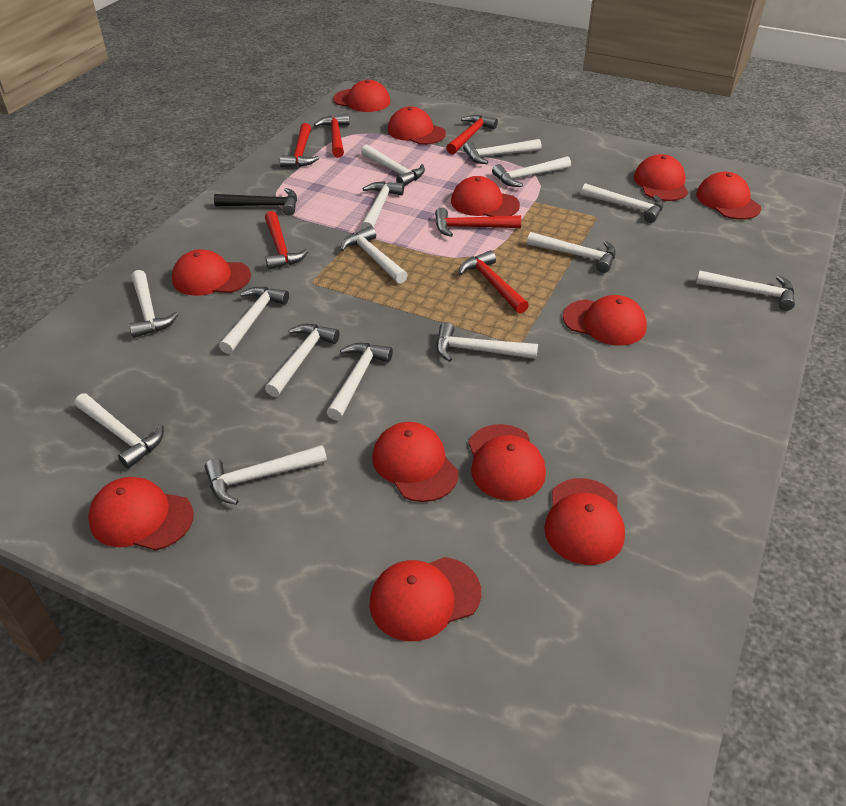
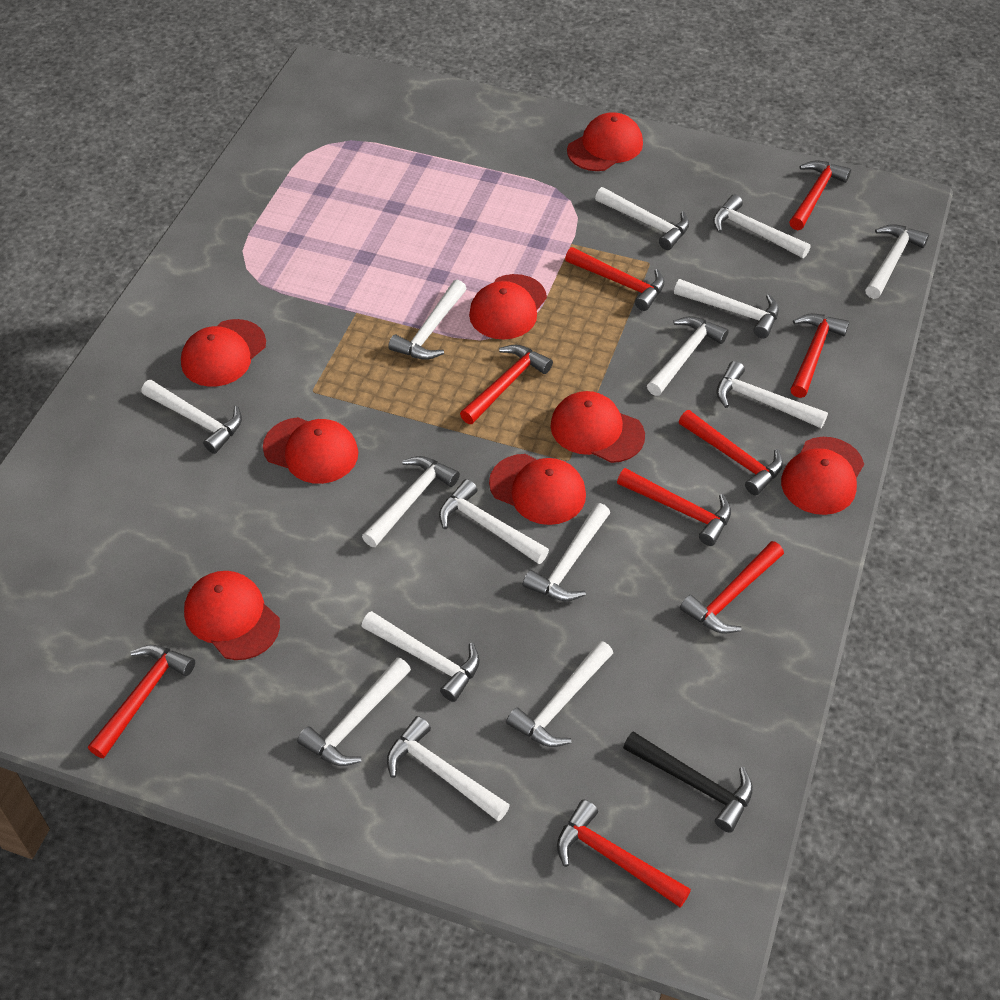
red cap: 12 -> 8
red hammer: 6 -> 9

